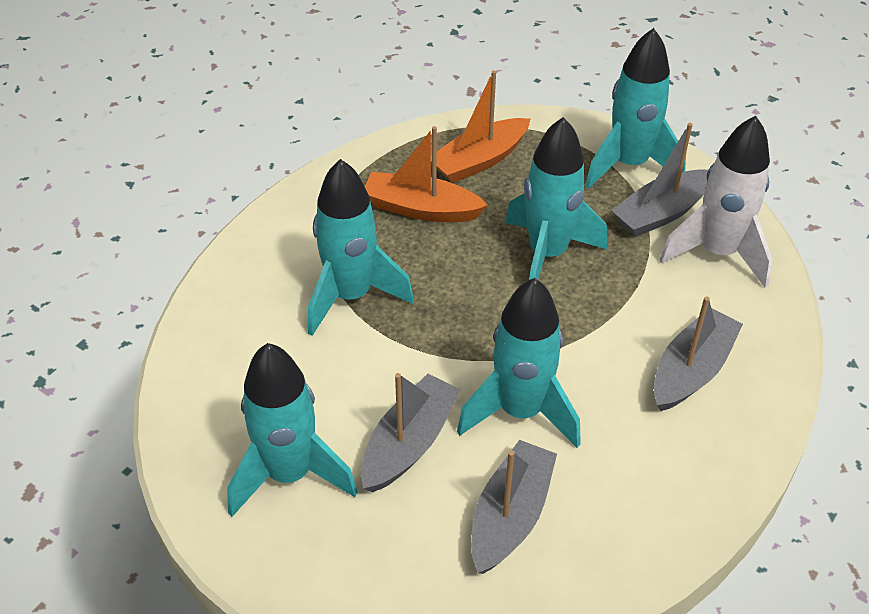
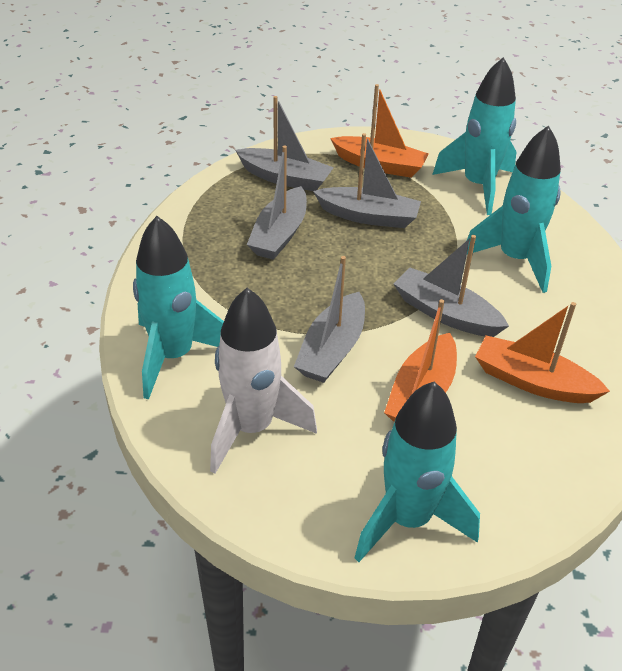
grey boat: 4 -> 5
orange boat: 2 -> 3
turquoise rocket: 5 -> 4

